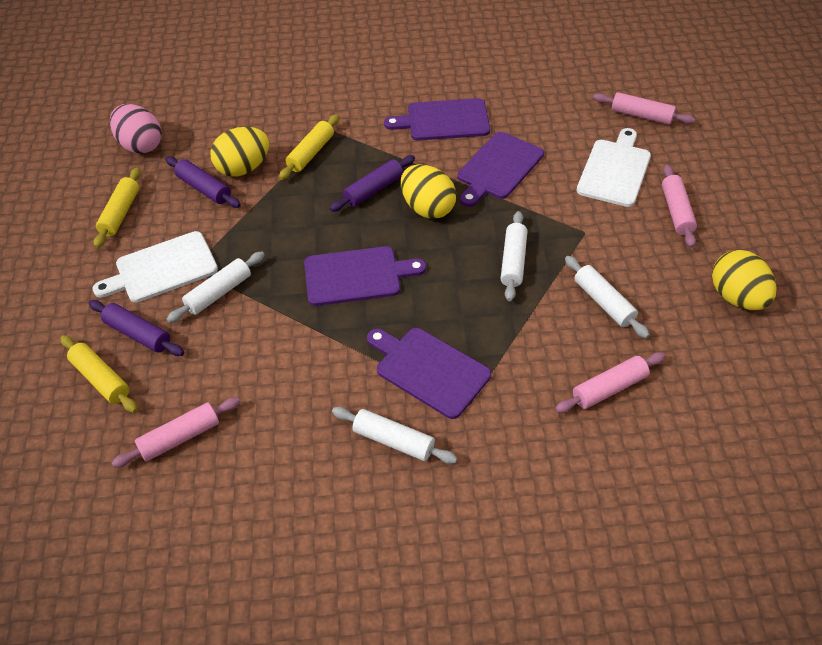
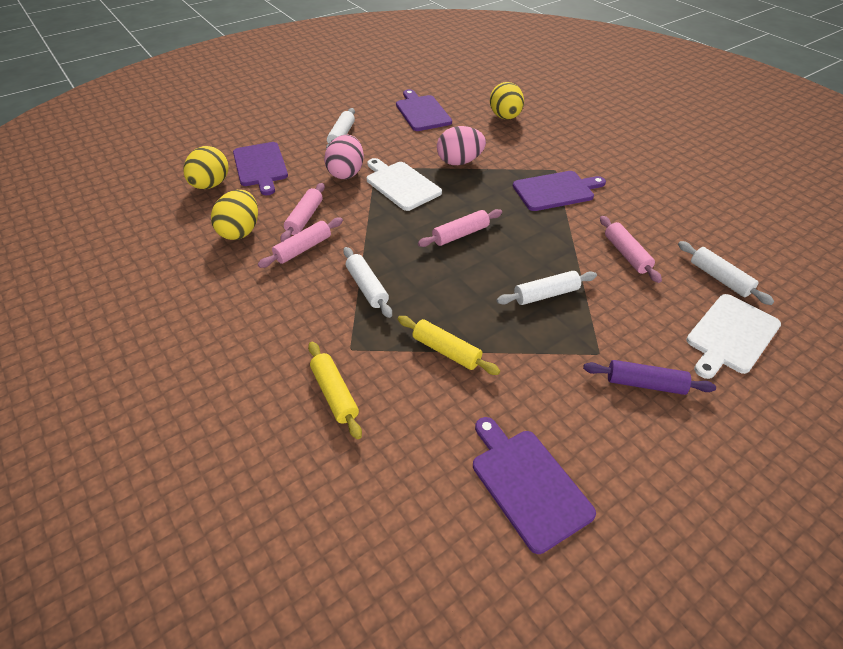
pink egg: 1 -> 2
purple rolling pin: 3 -> 1
yellow rolling pin: 3 -> 2

